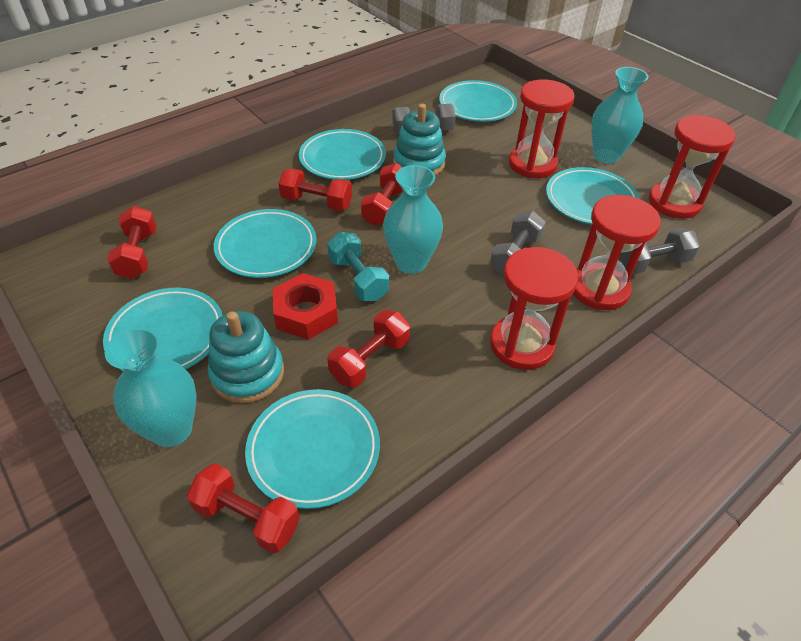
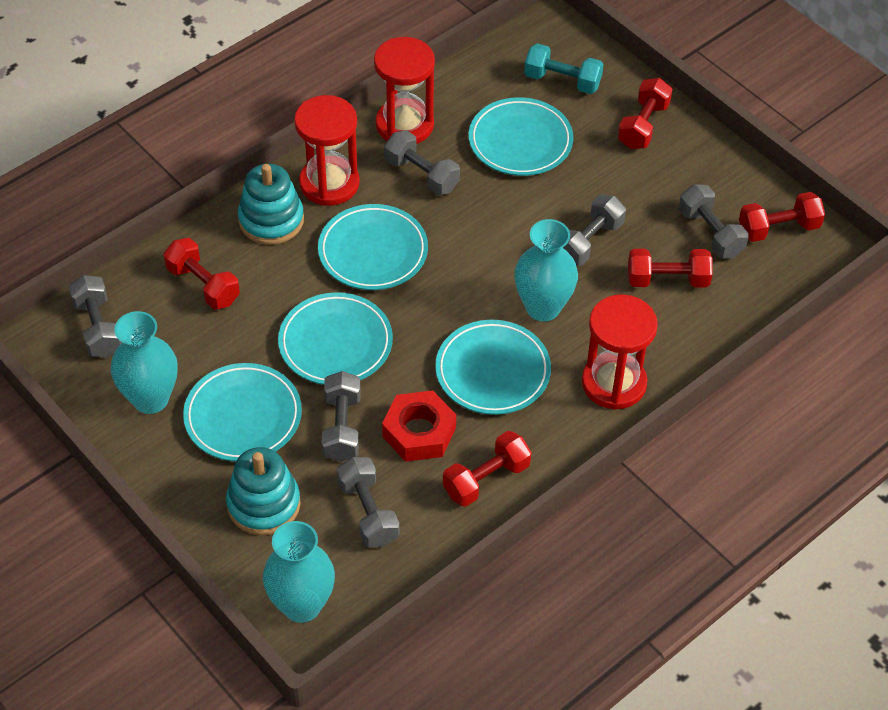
grey dumbbell: 3 -> 6
red hourglass: 4 -> 3
turquoise plate: 6 -> 5

